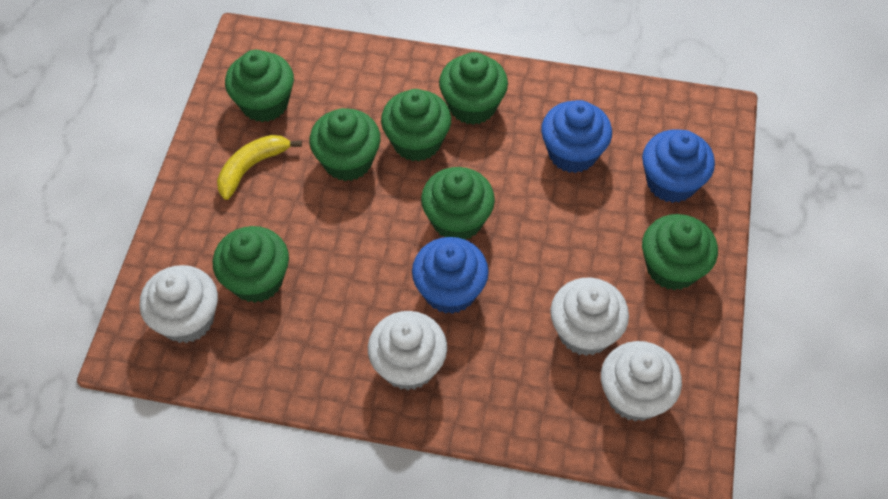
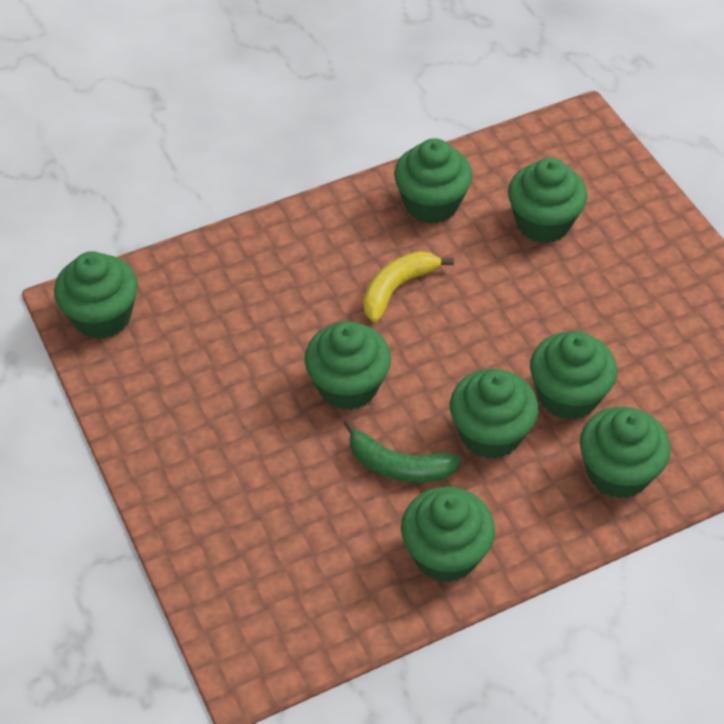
blue cupcake: 3 -> 0
green banana: 0 -> 1
green cupcake: 7 -> 8
white cupcake: 4 -> 0

